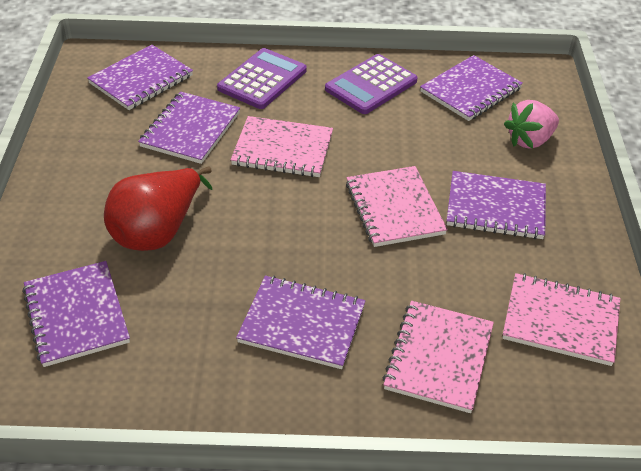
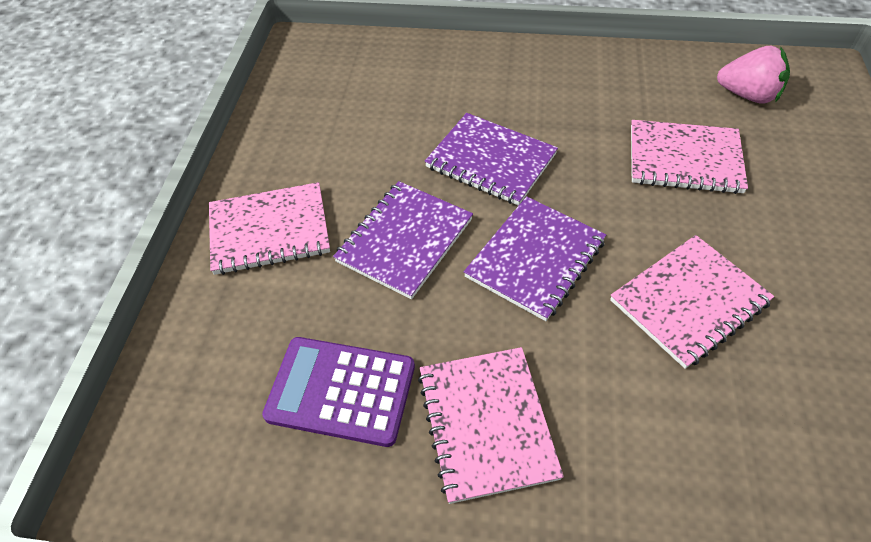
purple calculator: 2 -> 1
purple notebook: 6 -> 3
red pear: 1 -> 0

